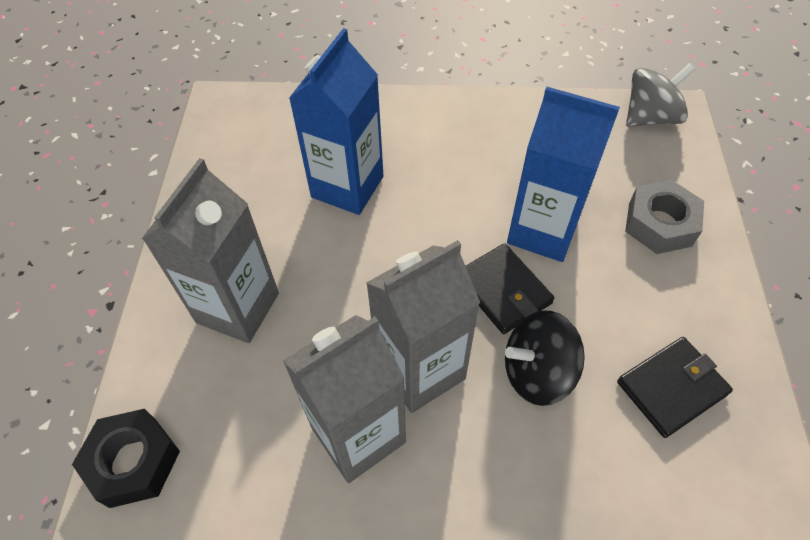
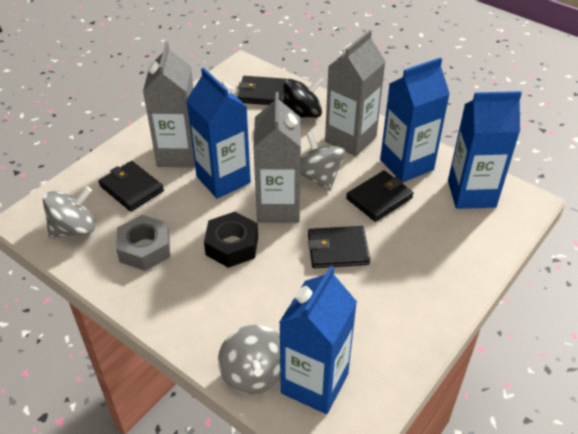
black wallet: 2 -> 4
blue carton: 2 -> 4
grey spinning top: 1 -> 3

